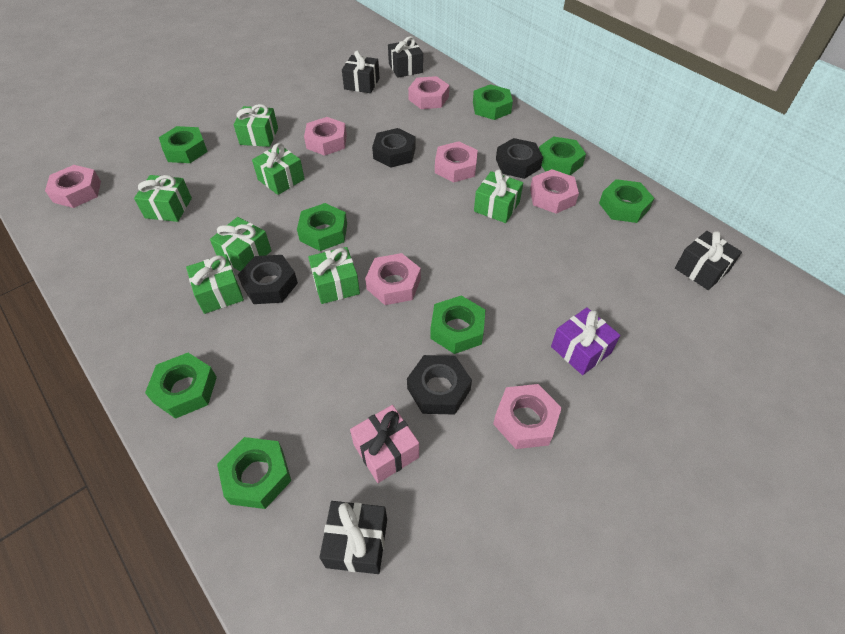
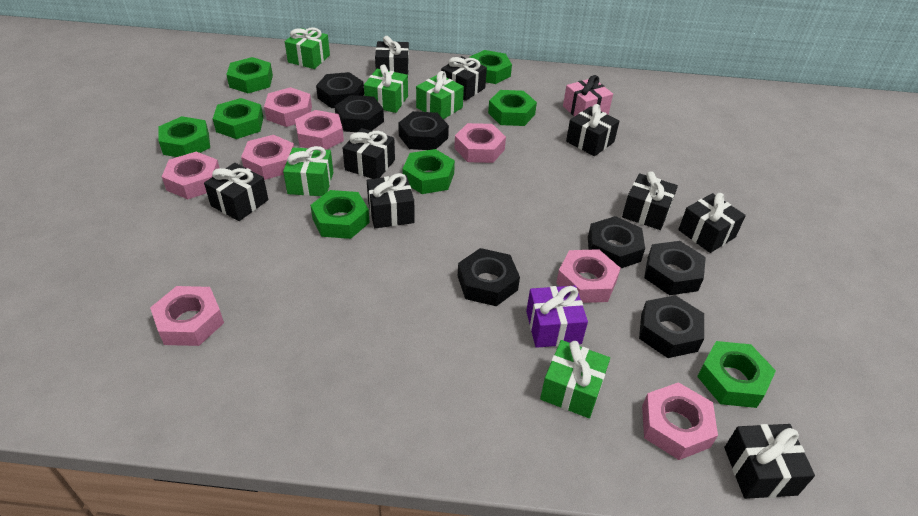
black gift: 4 -> 9
black nut: 4 -> 7
green gift: 7 -> 5
pink nut: 7 -> 8

